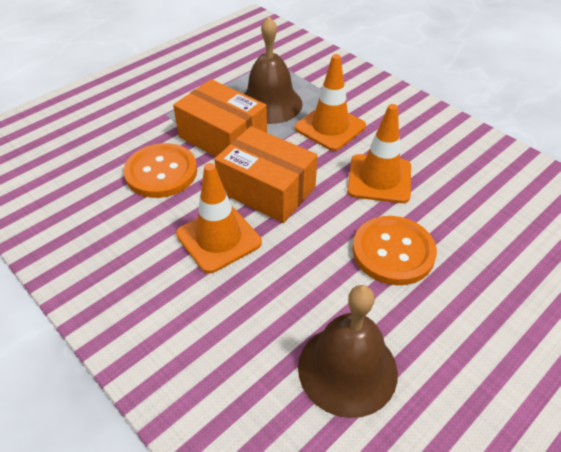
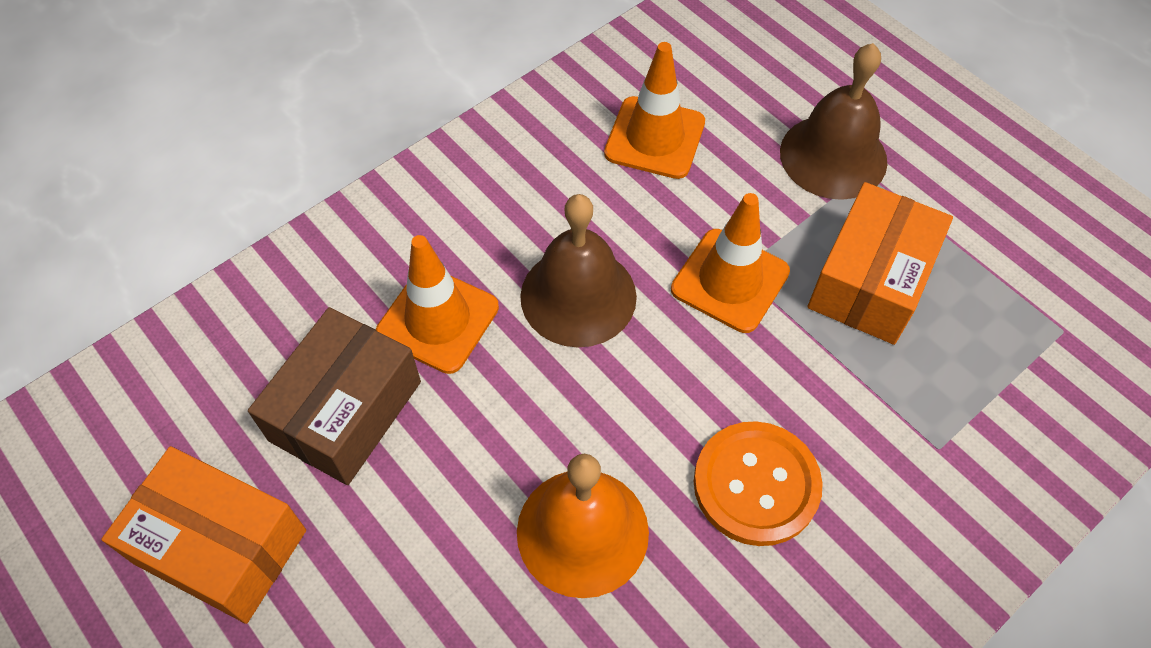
brown box: 0 -> 1
orange bell: 0 -> 1
orange button: 2 -> 1

